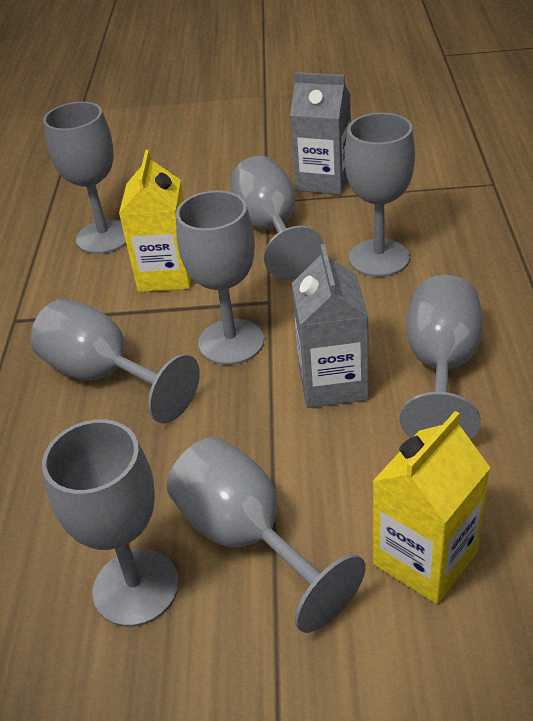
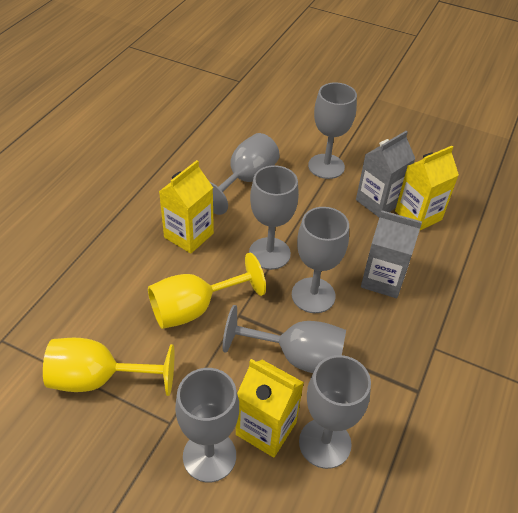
grey goblet: 8 -> 7
yellow carton: 2 -> 3
yellow goblet: 0 -> 2

